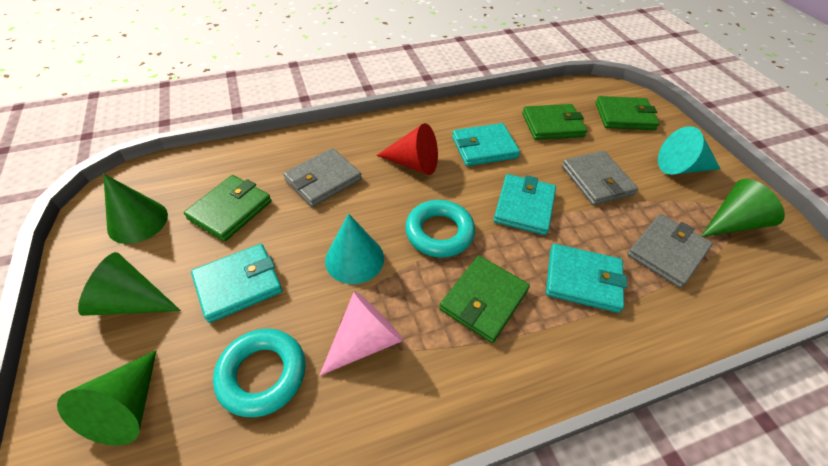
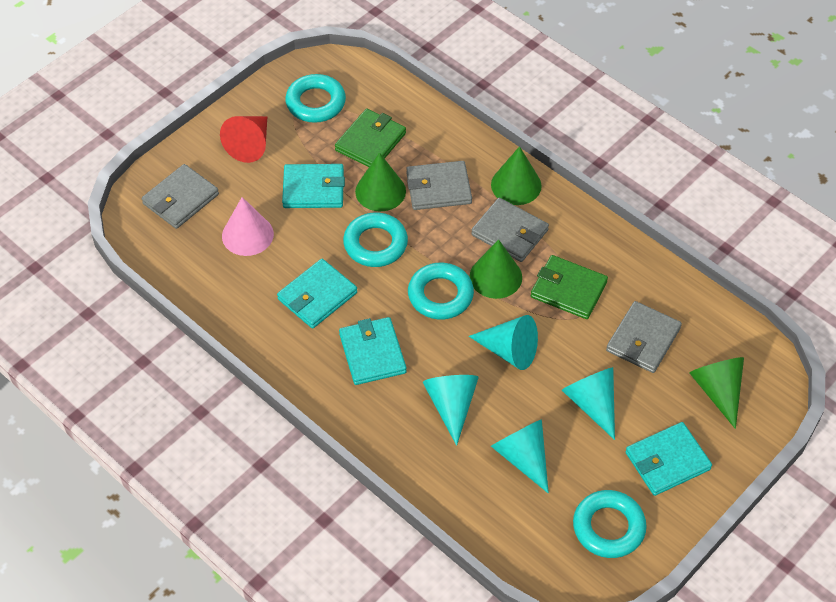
green wallet: 4 -> 2
grey wallet: 3 -> 4
turquoise cone: 2 -> 4
turquoise ring: 2 -> 4

